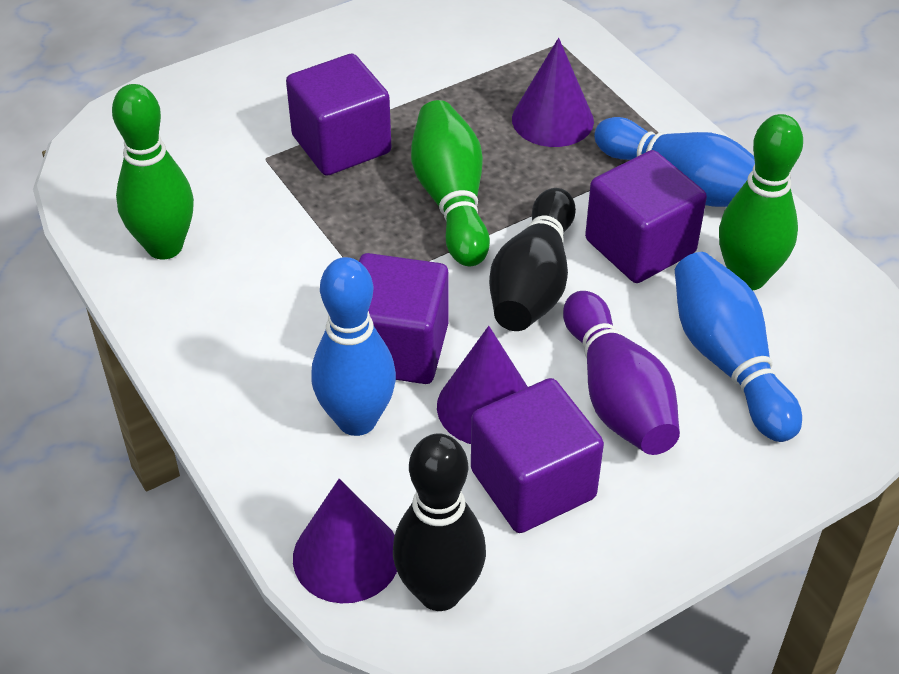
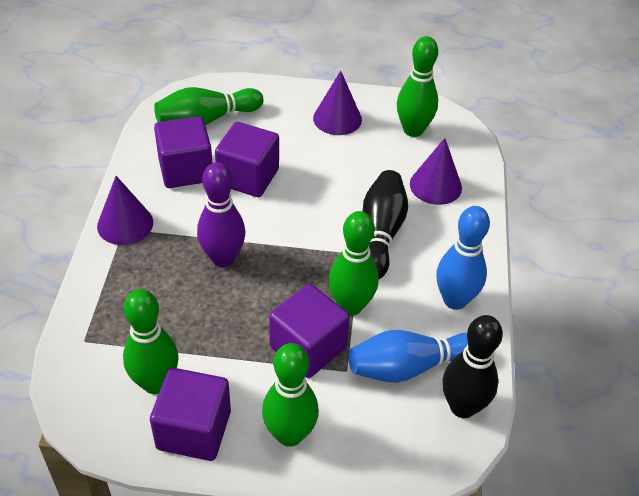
blue bowling pin: 3 -> 2
green bowling pin: 3 -> 5

